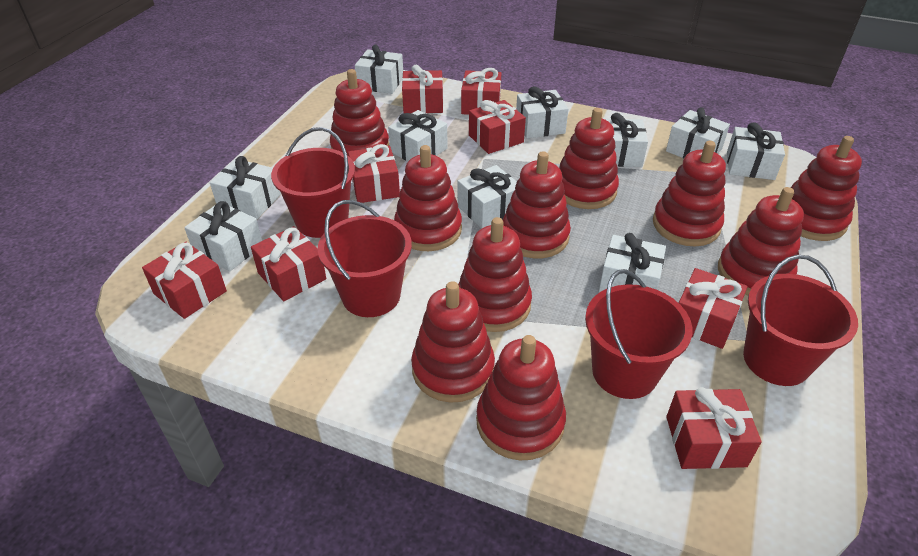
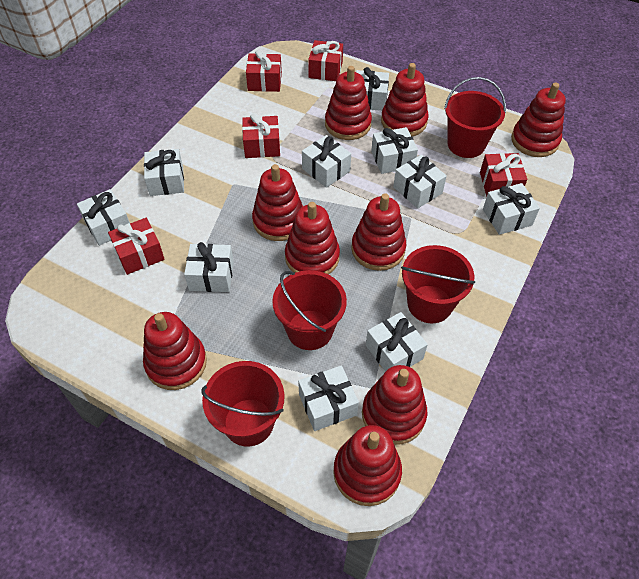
red gift: 8 -> 5
red stacking toy: 10 -> 9

